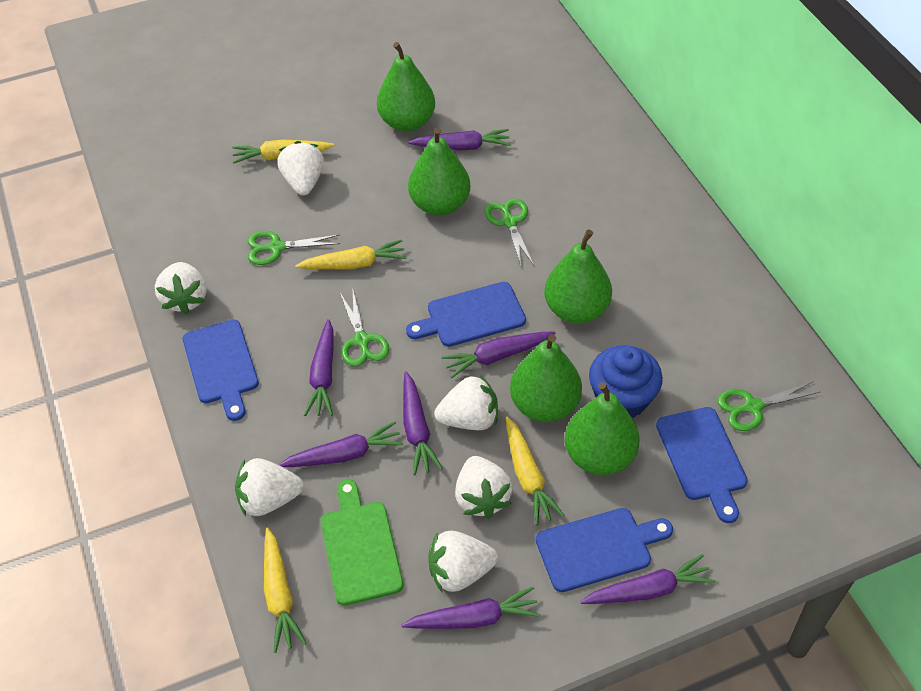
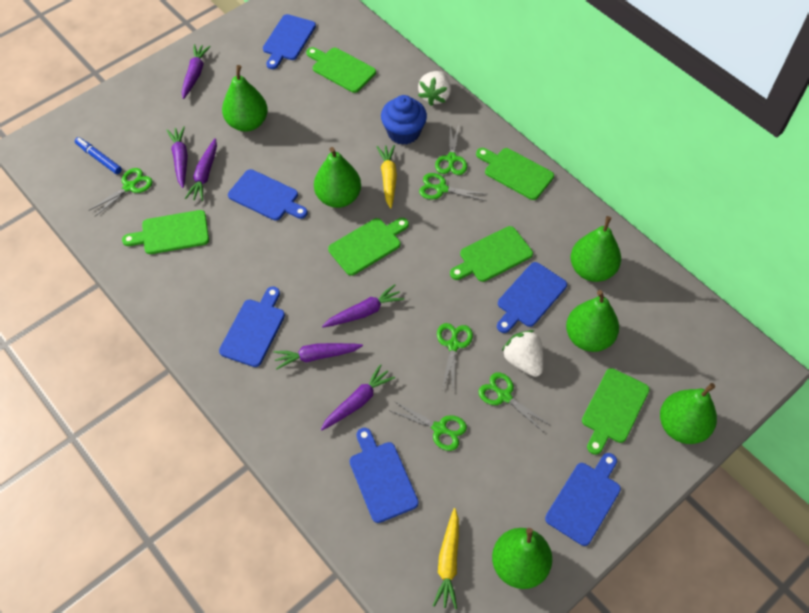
blue cutting board: 4 -> 6
blue marker: 0 -> 1
green cutting board: 1 -> 6
green pear: 5 -> 6
green scissors: 4 -> 6
purple carrot: 7 -> 6
white strawberry: 6 -> 2
yellow carrot: 4 -> 2

